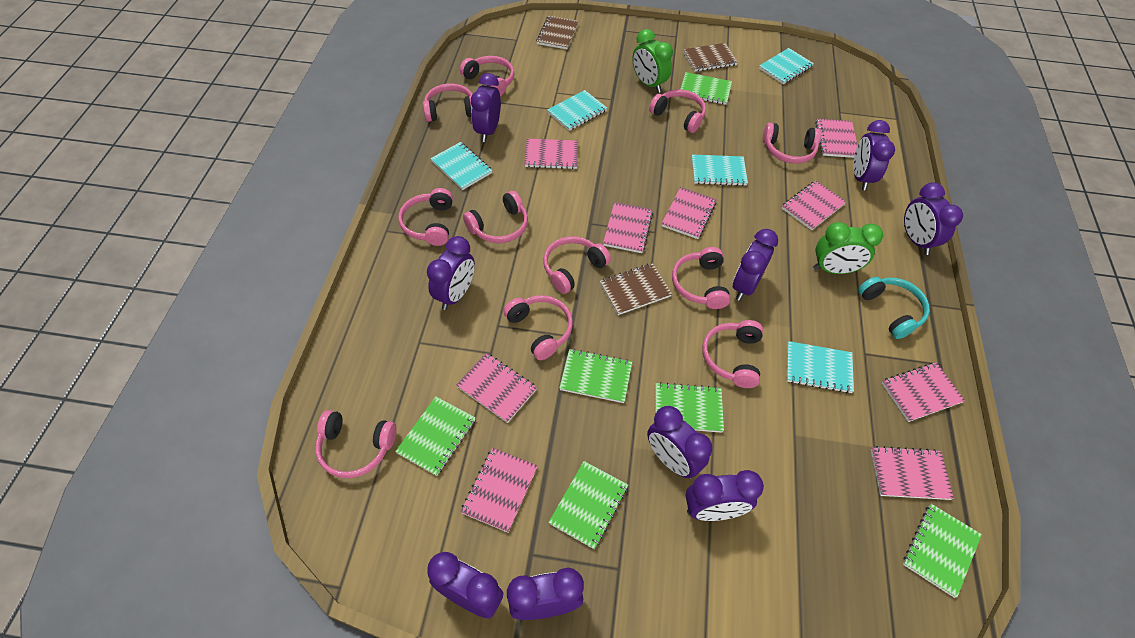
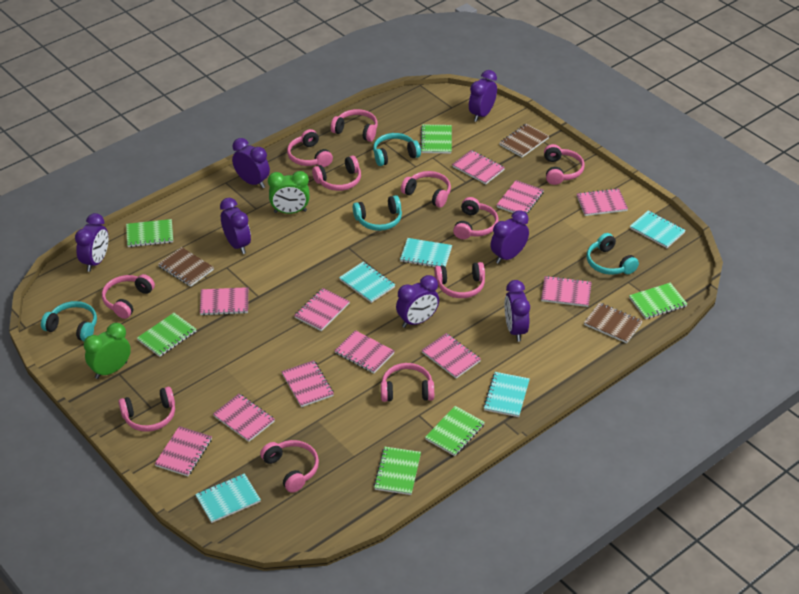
pink notebook: 9 -> 11
purple clock: 9 -> 7
turquoise headphones: 1 -> 4

